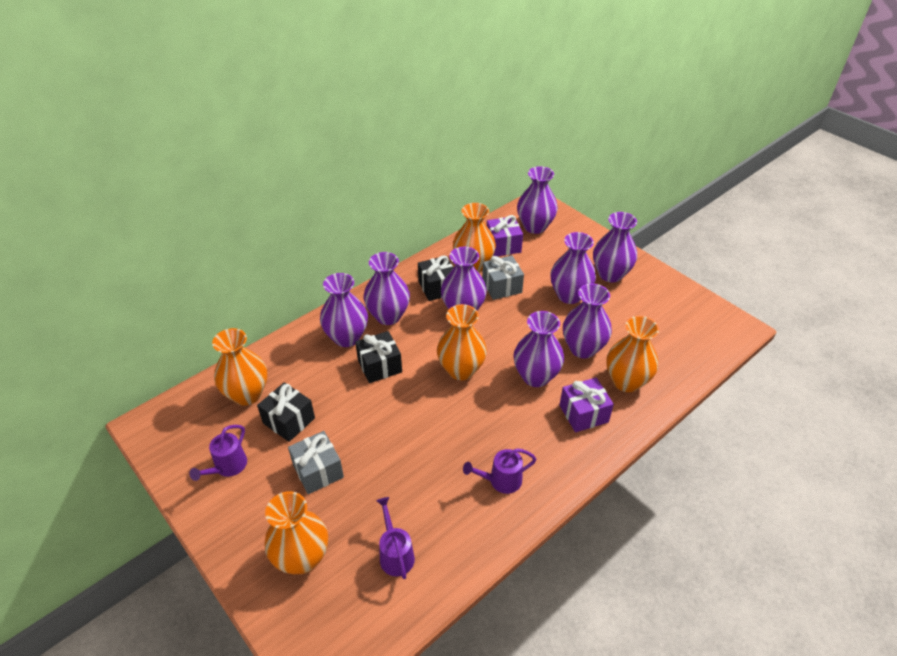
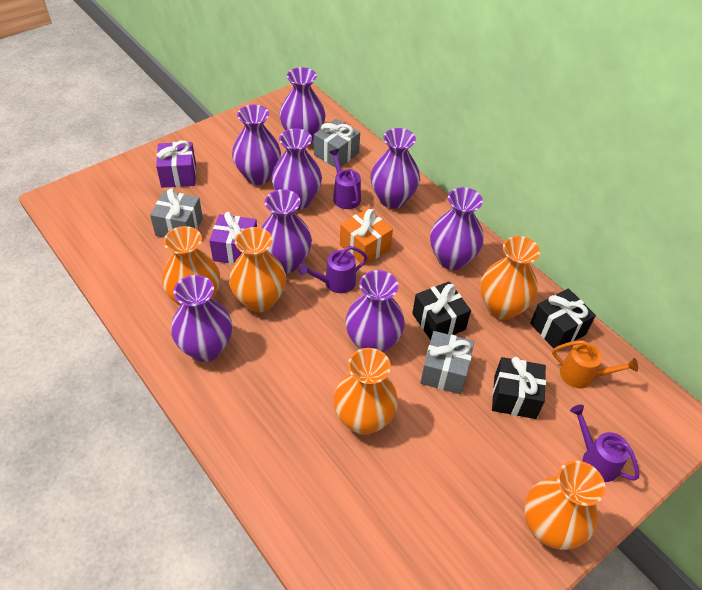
grey gift: 2 -> 3
orange gift: 0 -> 1
orange watering can: 0 -> 1

